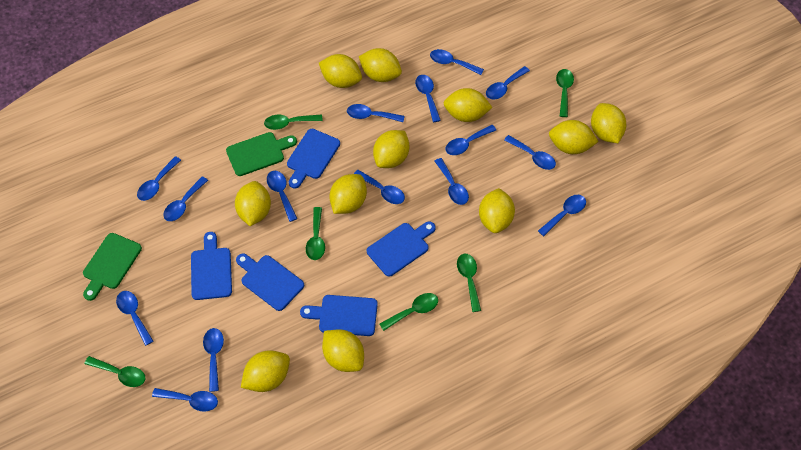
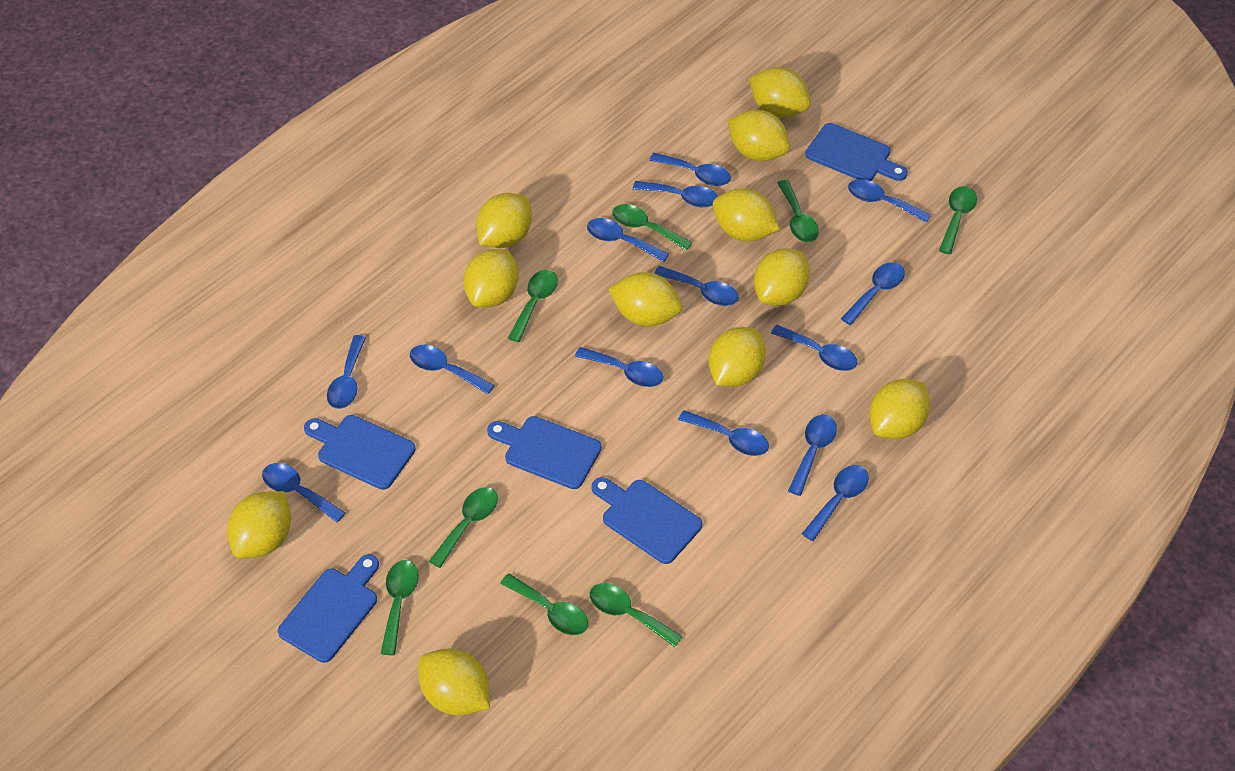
blue spoon: 15 -> 14
green cutting board: 2 -> 0
green spoon: 6 -> 8

